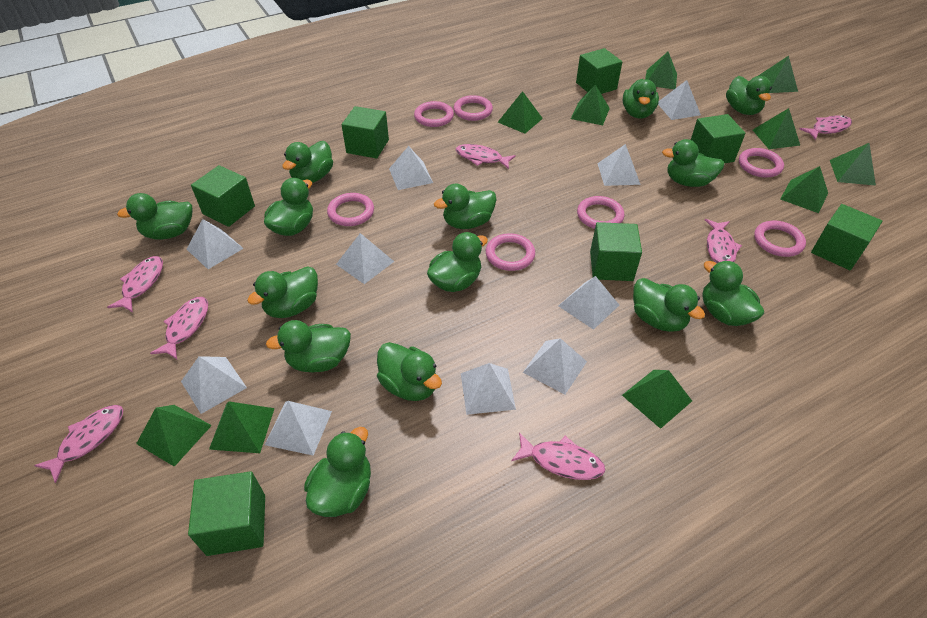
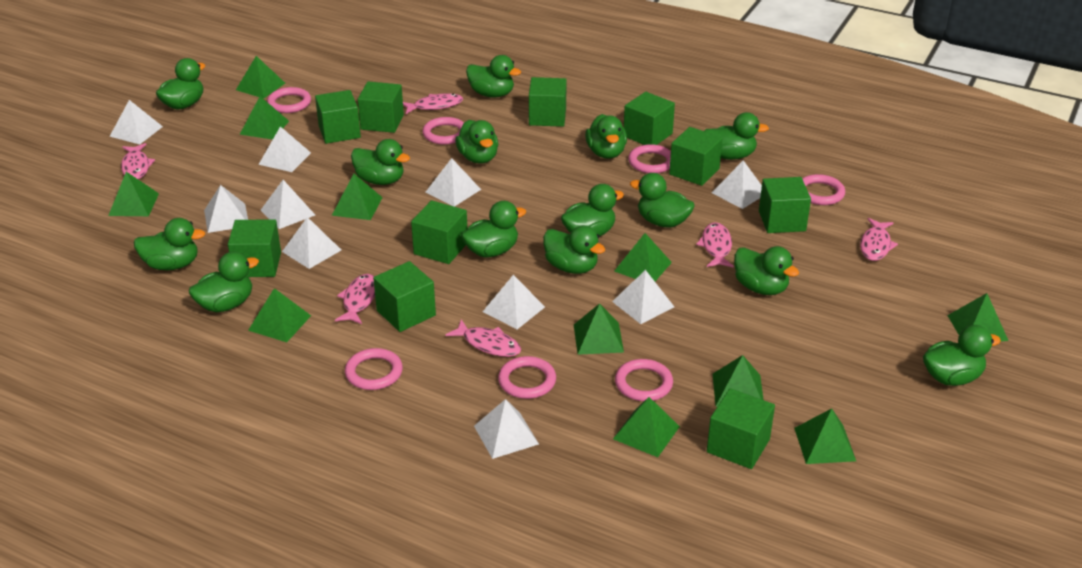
green cube: 7 -> 10
green pyramid: 10 -> 11
pink fish: 7 -> 6

